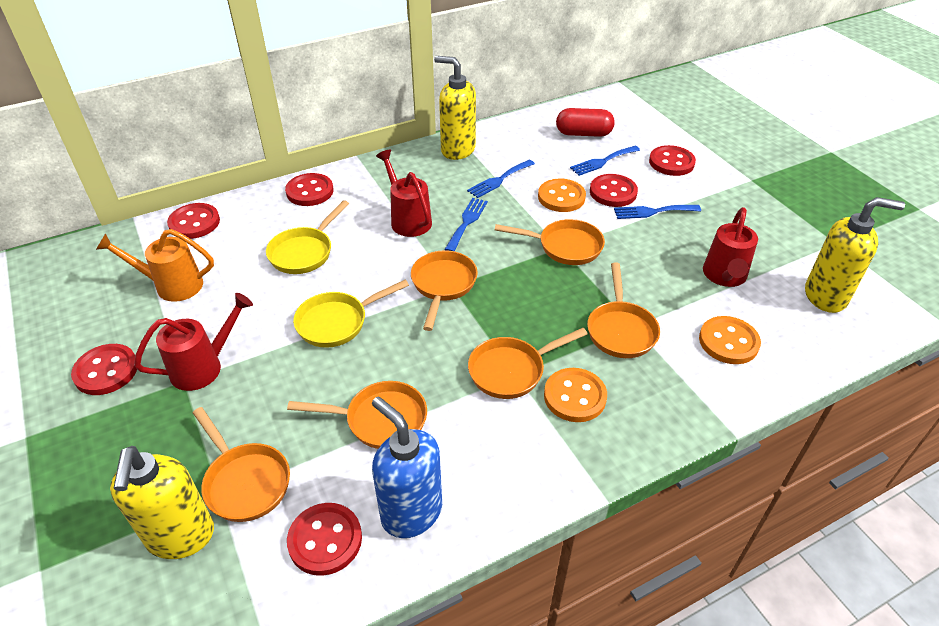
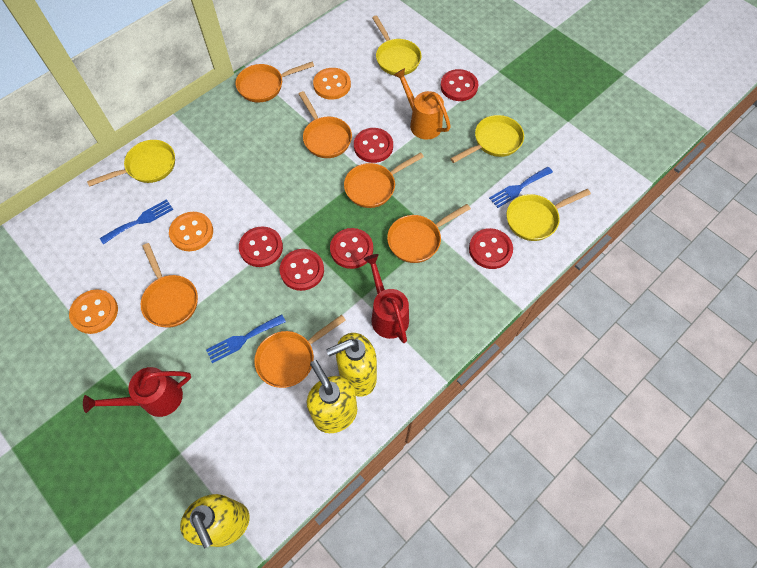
blue fork: 4 -> 3
blue soap dispenser: 1 -> 0
red capsule: 1 -> 0
red watering can: 3 -> 2
yellow pan: 2 -> 4

